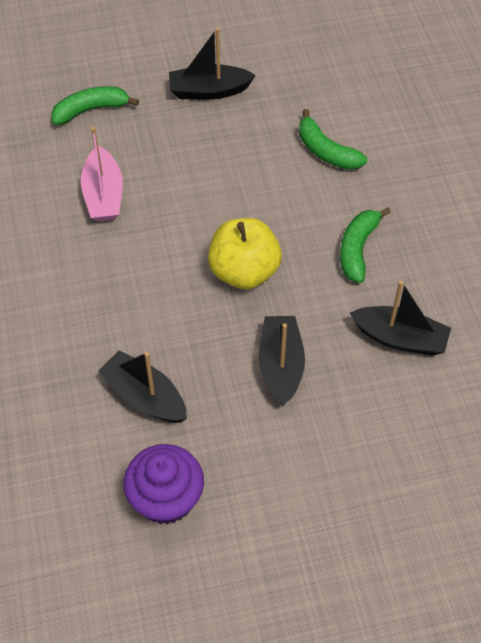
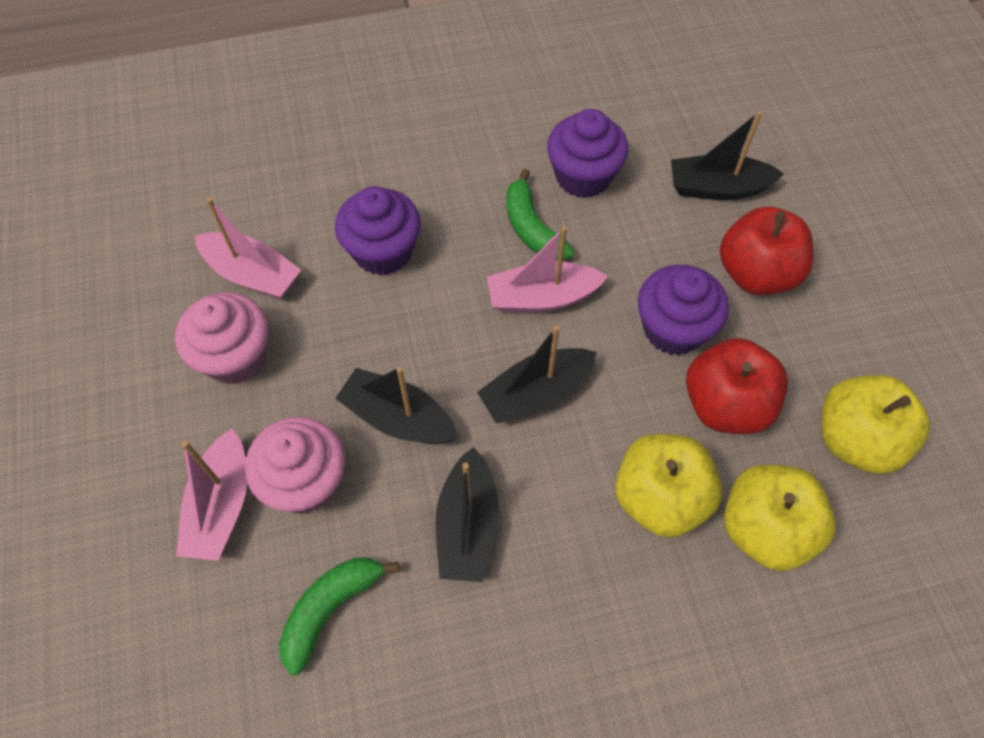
green banana: 3 -> 2
pink boat: 1 -> 3
pink cupcake: 0 -> 2
purple cupcake: 1 -> 3
red apple: 0 -> 2
yellow apple: 1 -> 3

